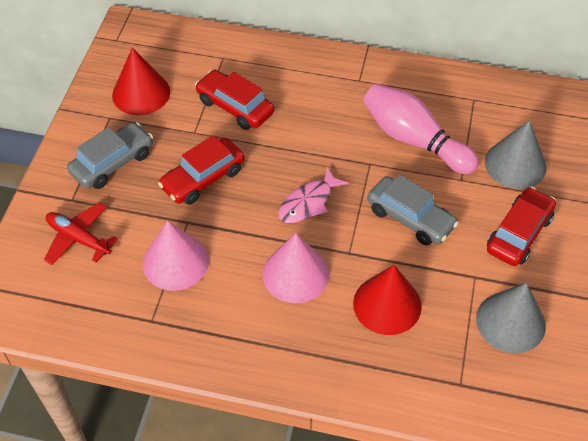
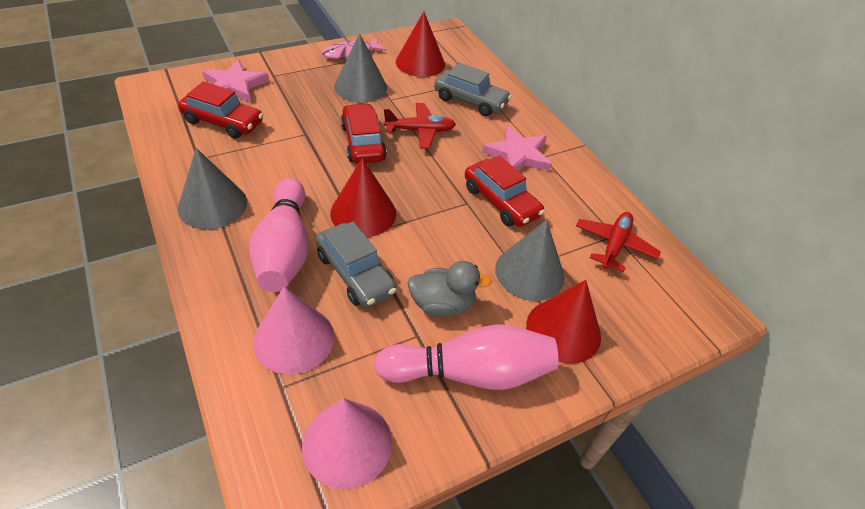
grey cone: 2 -> 3
grey duck: 0 -> 1
pink bowling pin: 1 -> 2
pink star: 0 -> 2
red cone: 2 -> 3
red plane: 1 -> 2

